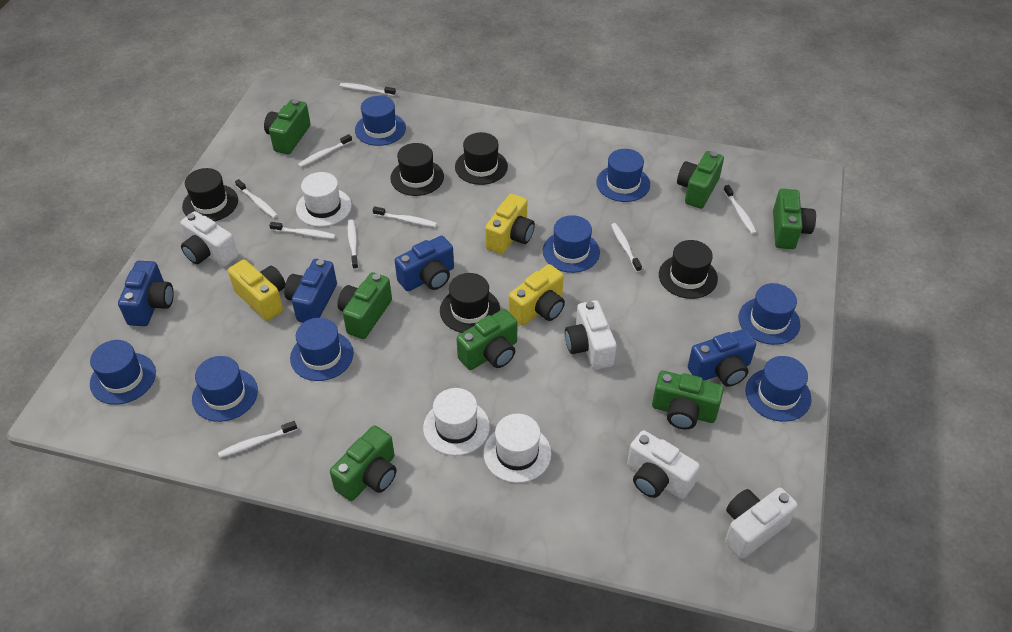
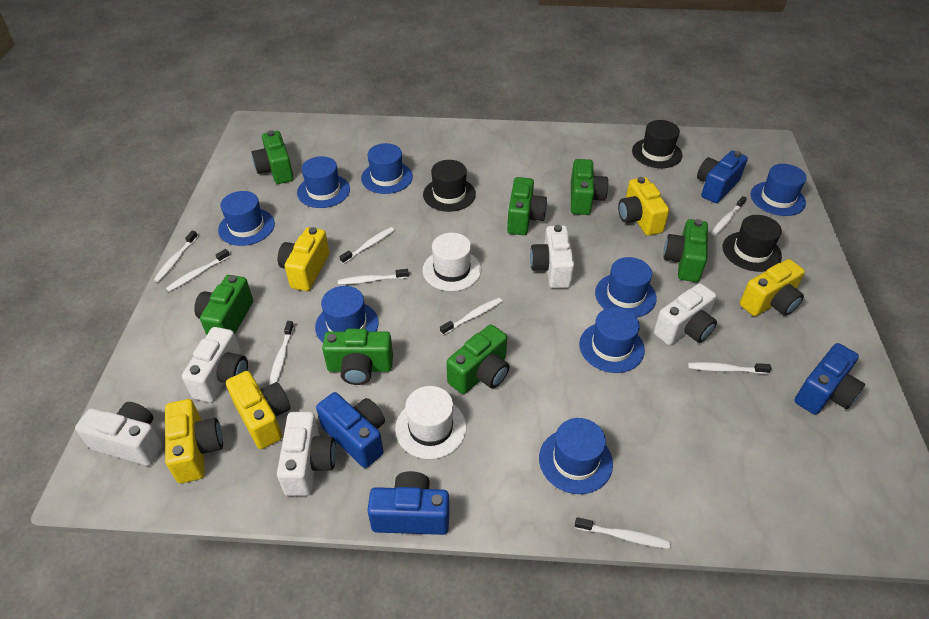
black hat: 5 -> 3
white camera: 4 -> 5
white hat: 3 -> 2
yellow camera: 3 -> 5

